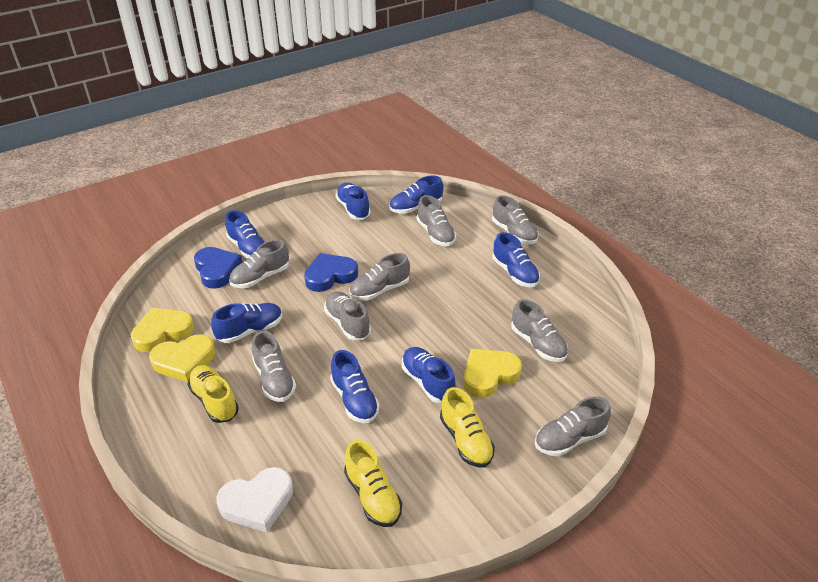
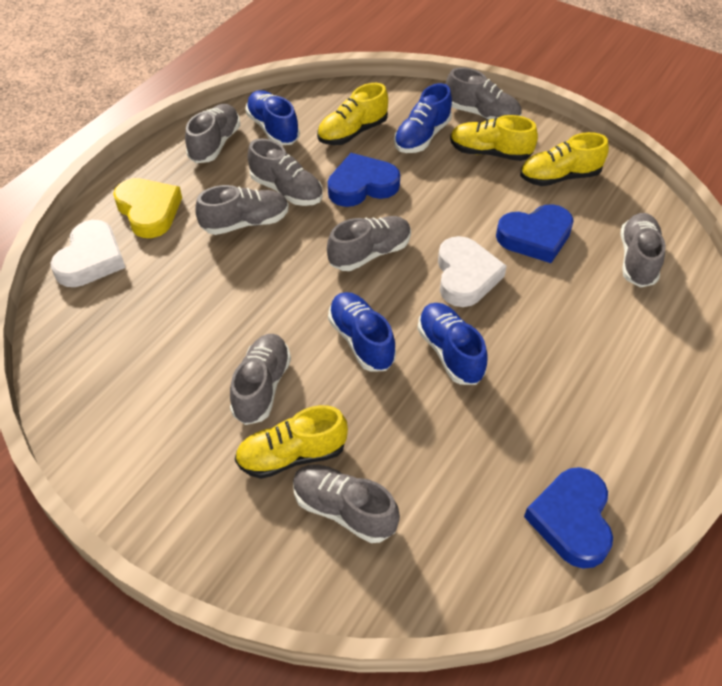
blue heart: 2 -> 3
blue shoe: 7 -> 4
white heart: 1 -> 2
yellow heart: 3 -> 1
yellow shoe: 3 -> 4

